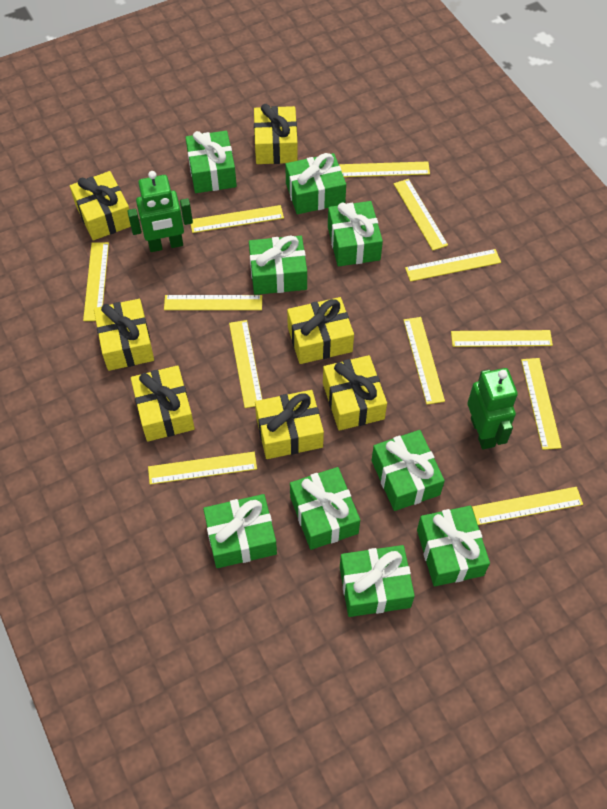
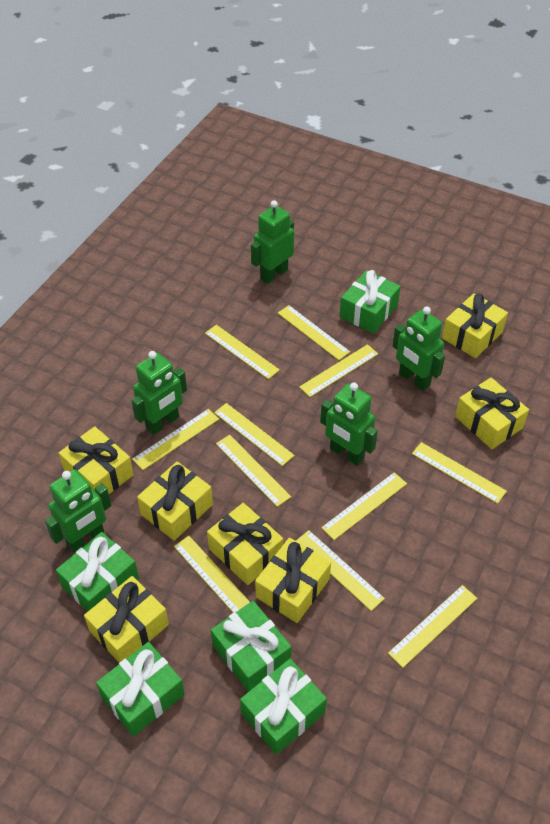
green gift: 9 -> 5
green robot: 2 -> 5
yellow ruler: 12 -> 11

